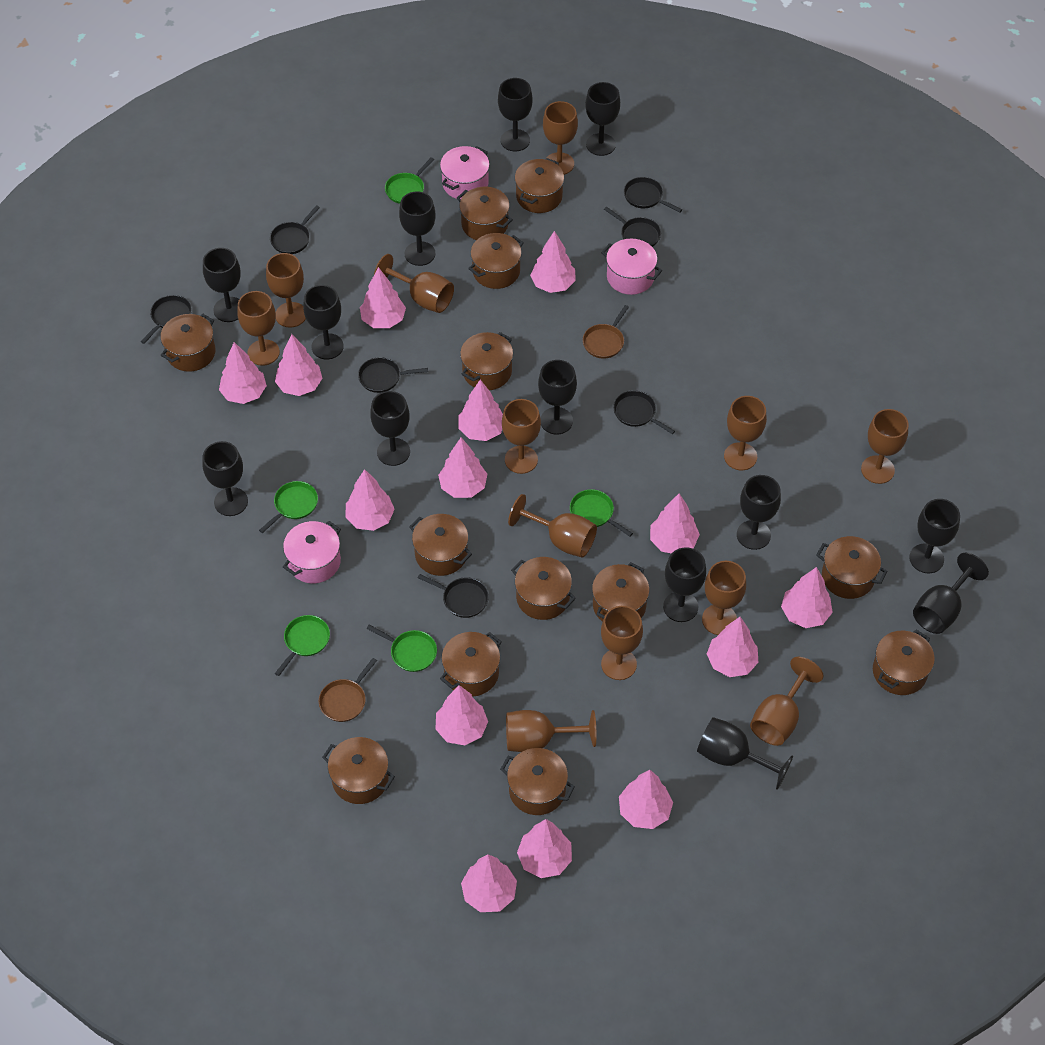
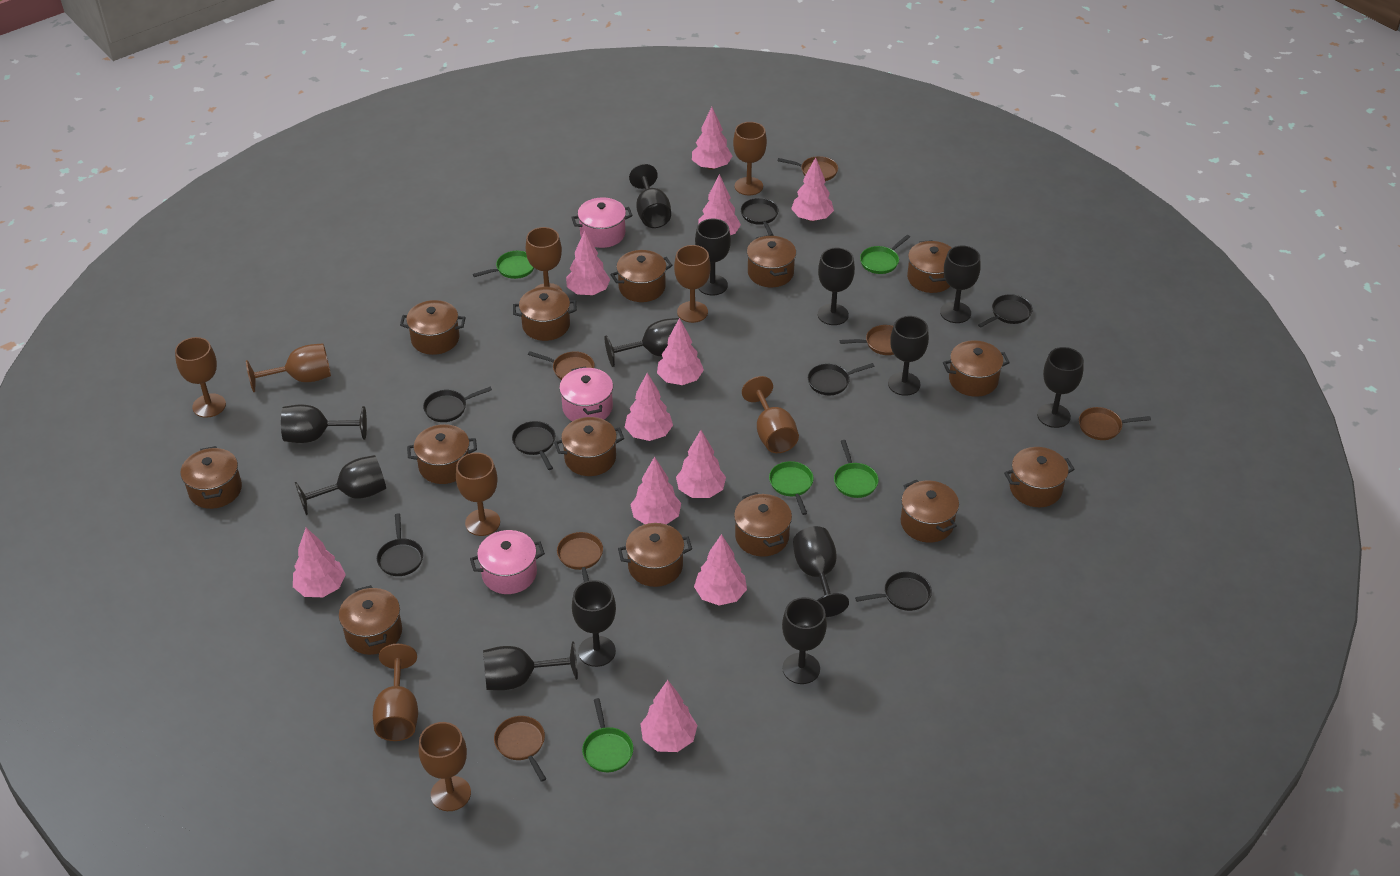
brown goblet: 12 -> 9
brown pan: 2 -> 6
brown pot: 13 -> 14
pink tree: 14 -> 11

